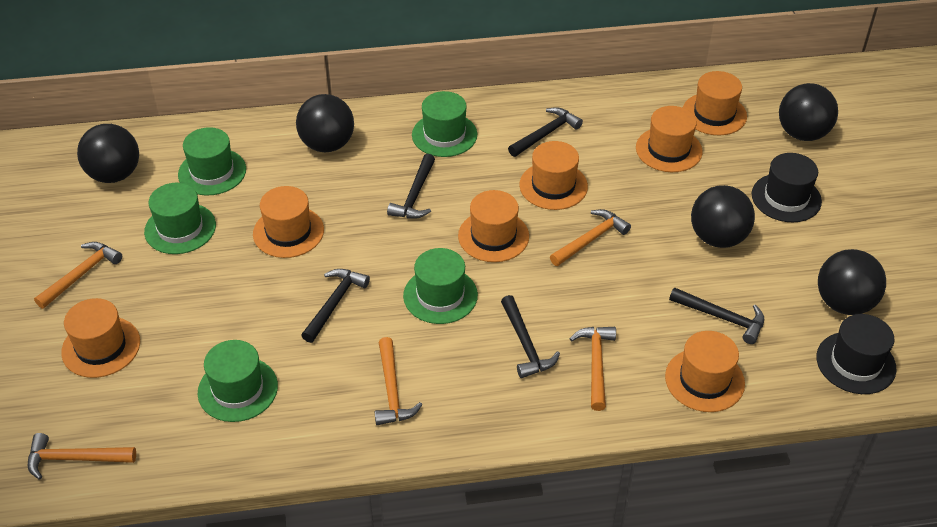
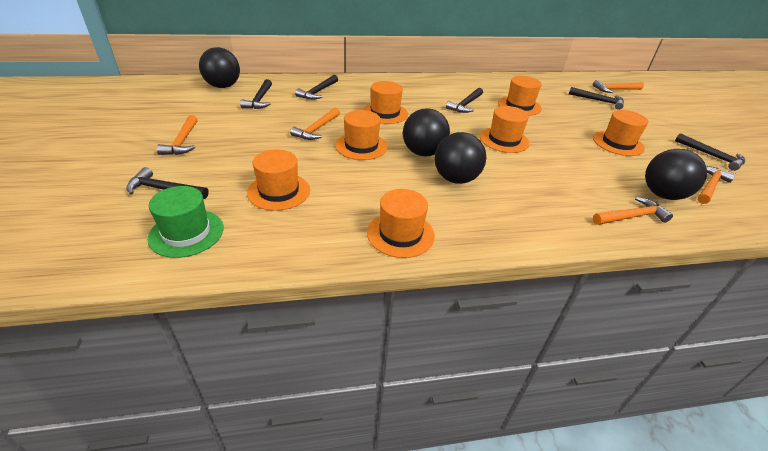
black ball: 5 -> 4
black hammer: 5 -> 6
black hat: 2 -> 0
green hat: 5 -> 1

